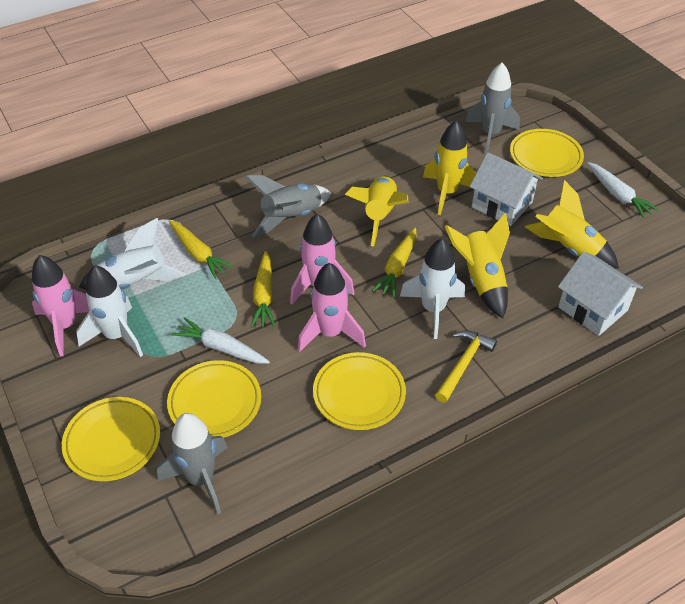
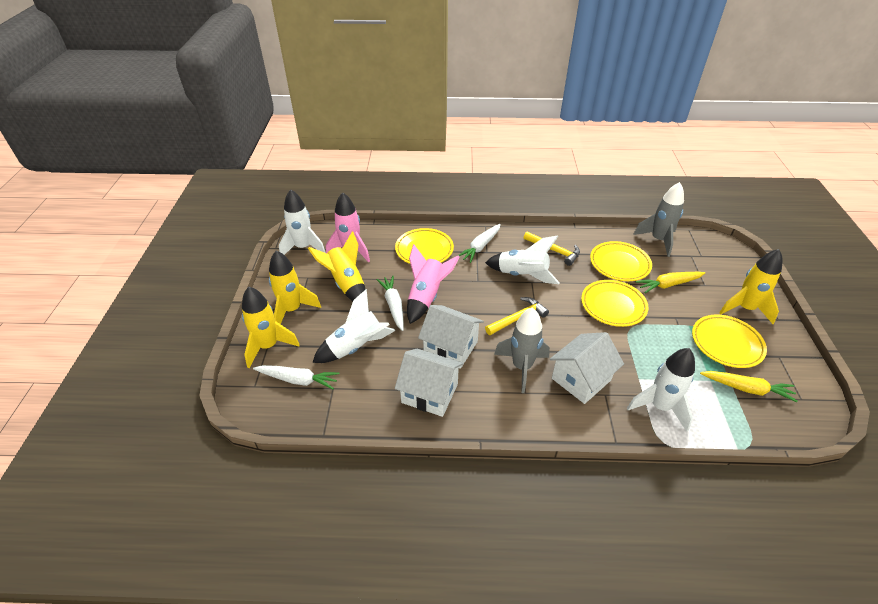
grey rocket: 3 -> 2
pink rocket: 3 -> 2
white carrot: 2 -> 3
white house: 2 -> 3
white rocket: 3 -> 4
yellow carrot: 3 -> 2
yellow hammer: 1 -> 2

